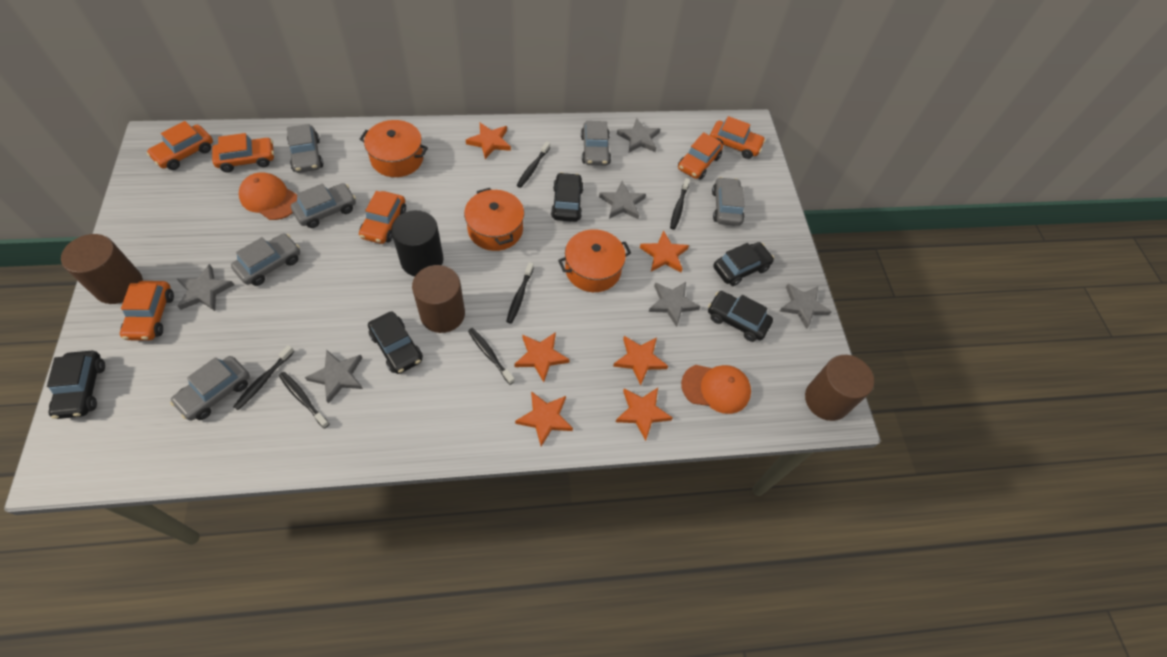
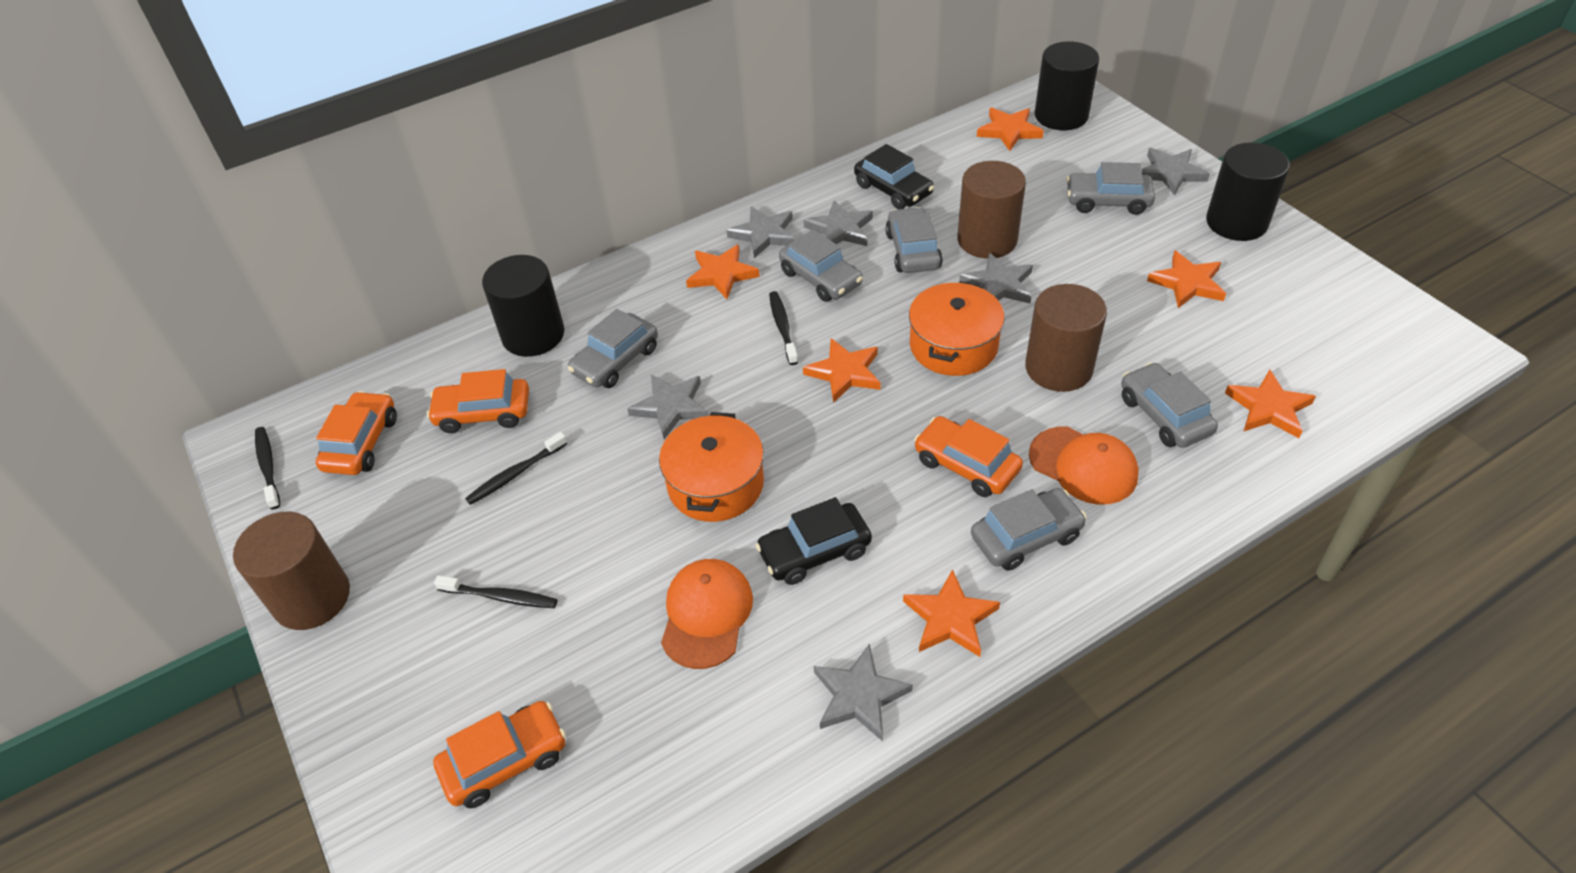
black car: 5 -> 2
black cylinder: 1 -> 3
black toothbrush: 6 -> 4
orange car: 6 -> 4
orange pot: 3 -> 2

